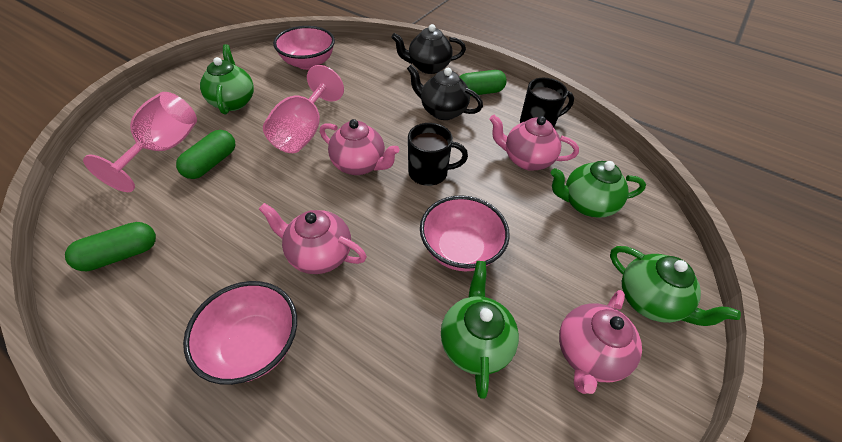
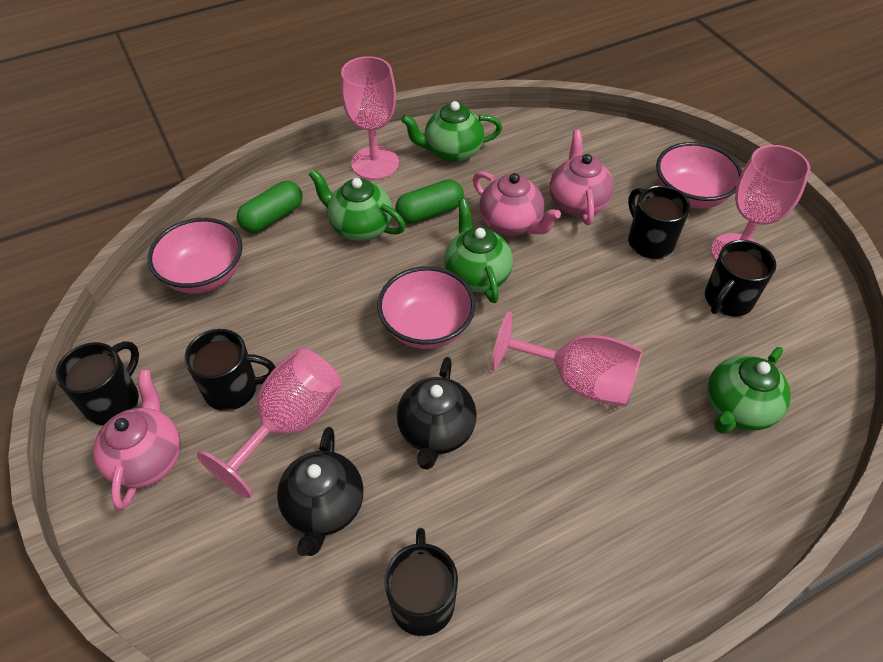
black mug: 2 -> 5
green capsule: 3 -> 2
pink goblet: 2 -> 4
pink teapot: 4 -> 3

